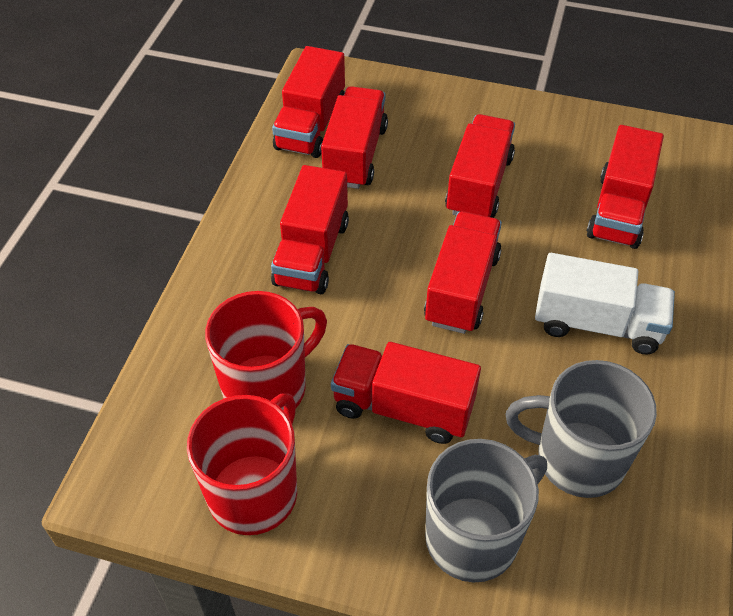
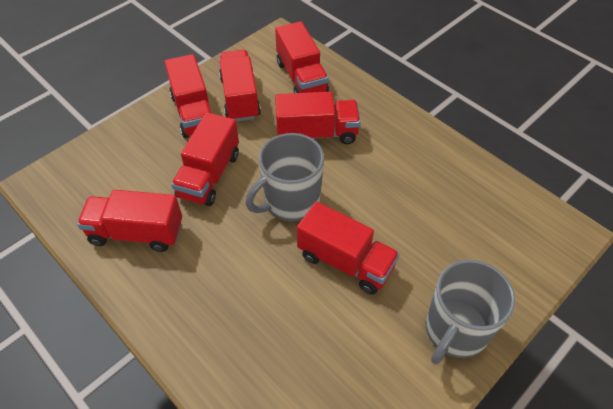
red mug: 2 -> 0
white truck: 1 -> 0

